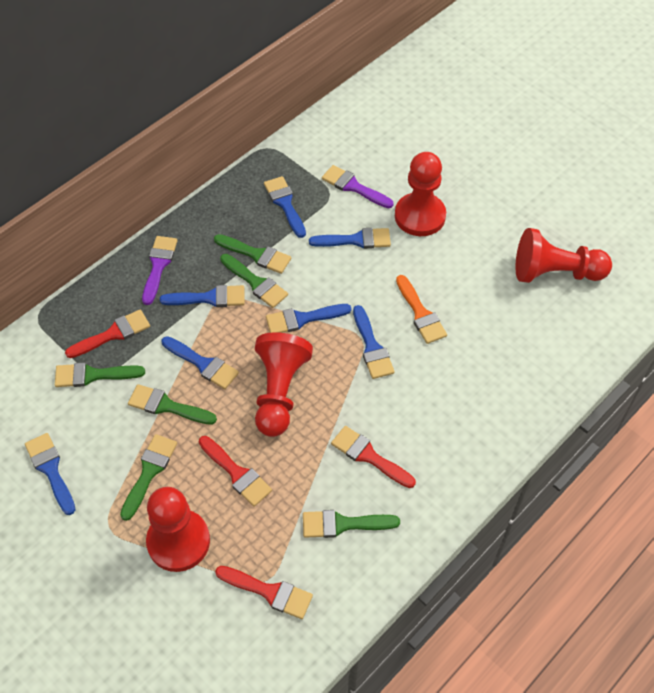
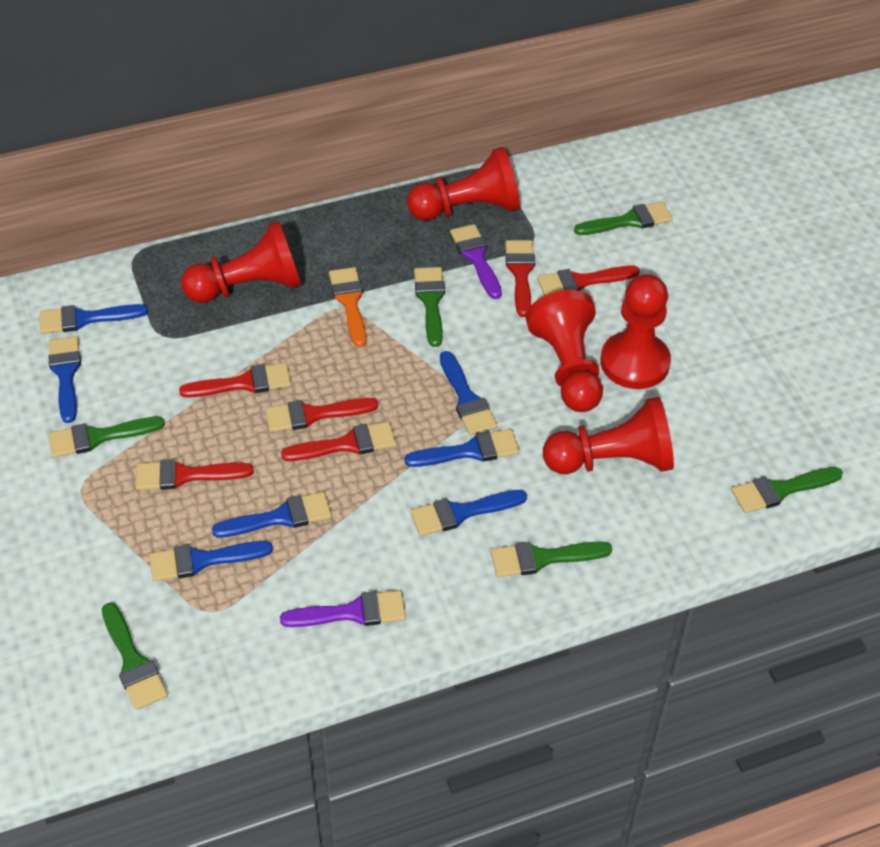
red brush: 4 -> 6
red pawn: 4 -> 5

